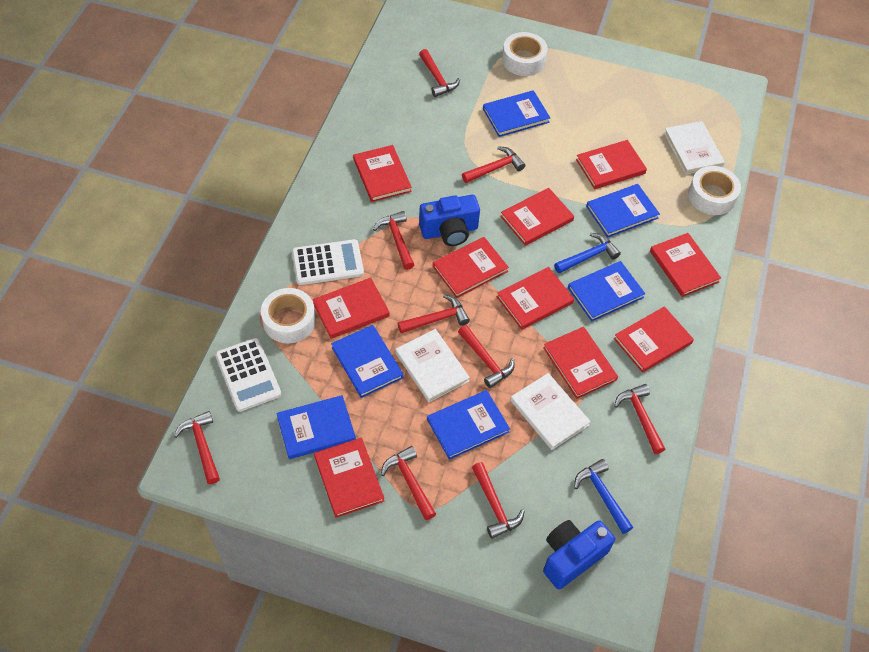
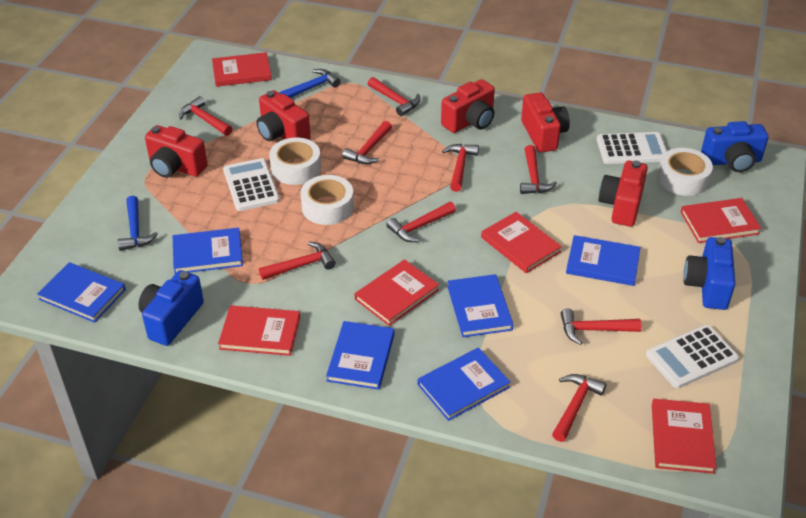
blue camera: 2 -> 3
red book: 10 -> 6
red camera: 0 -> 5
white book: 3 -> 0
white calculator: 2 -> 3

